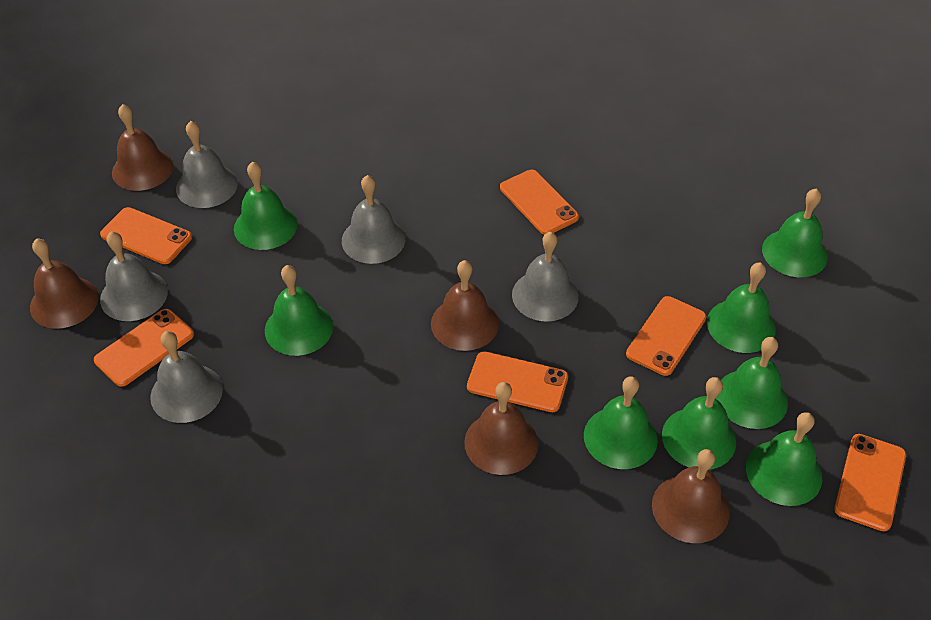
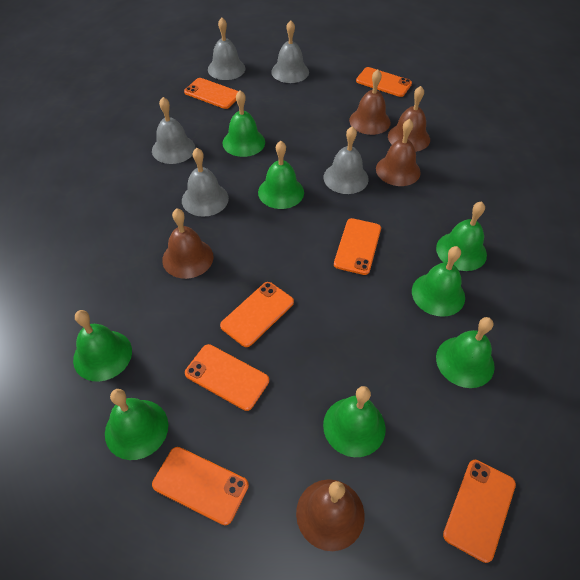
orange phone: 6 -> 7

